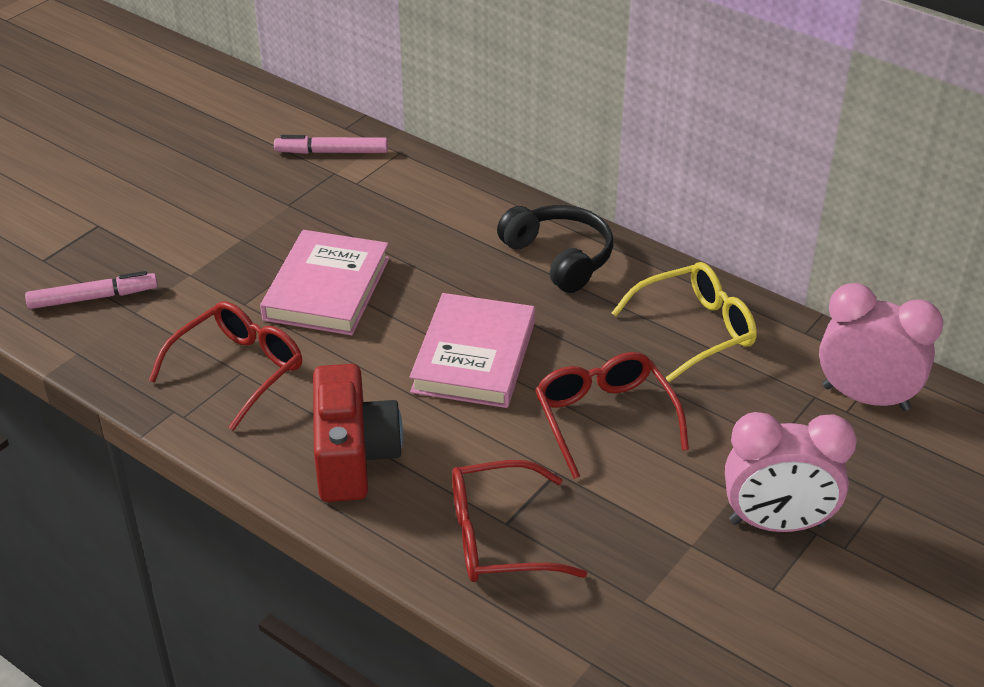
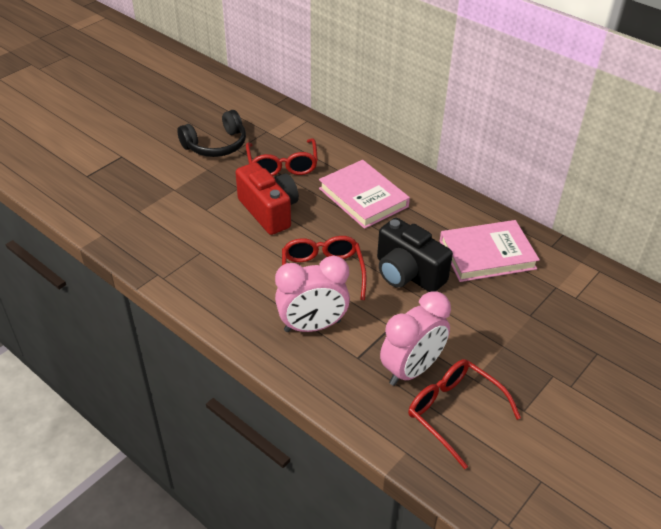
black camera: 0 -> 1
pink marker: 2 -> 0
yellow glasses: 1 -> 0

